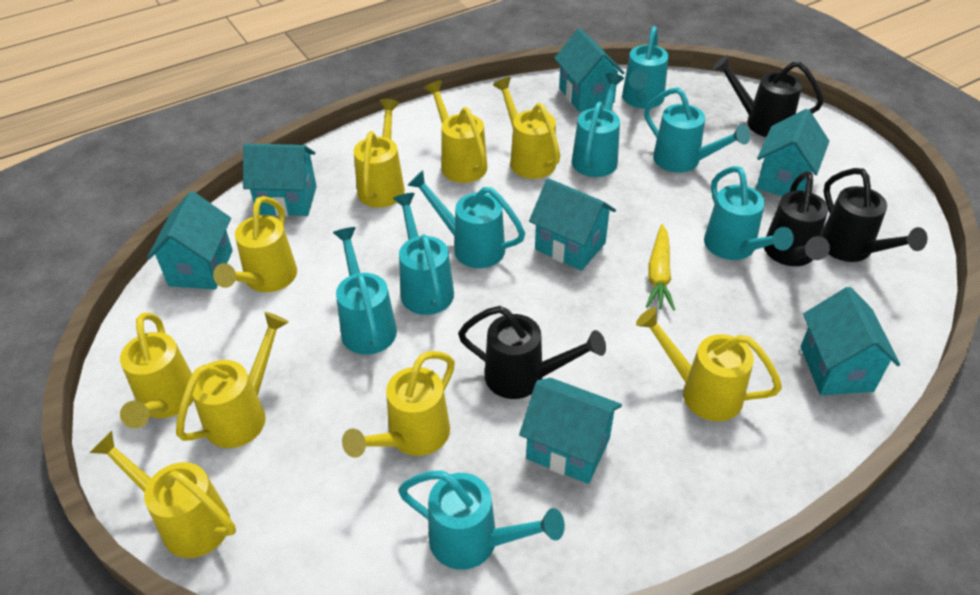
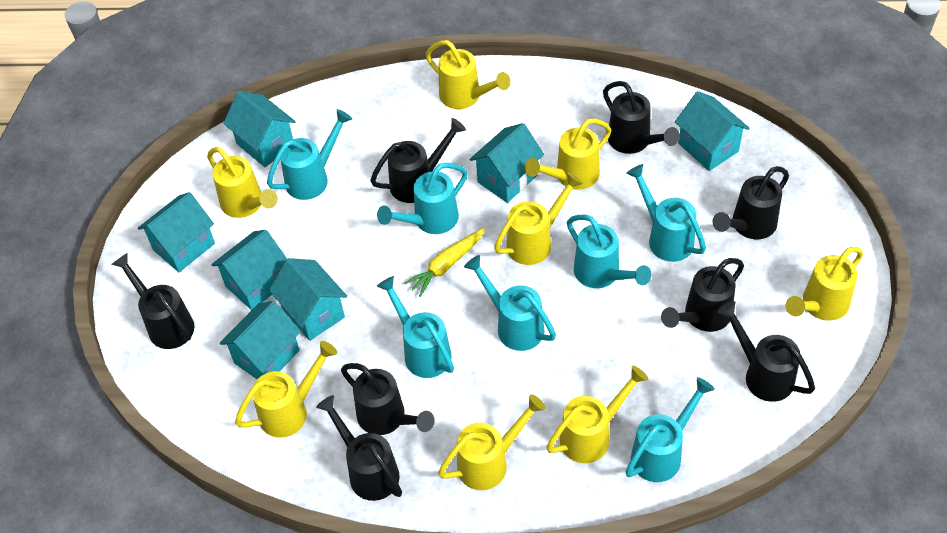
black watering can: 4 -> 8
turquoise watering can: 8 -> 7
yellow watering can: 9 -> 8

